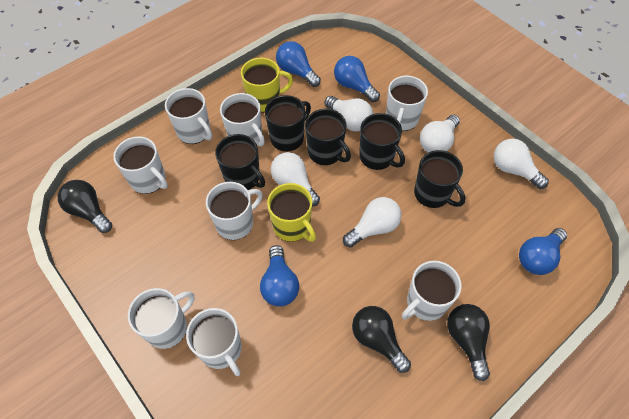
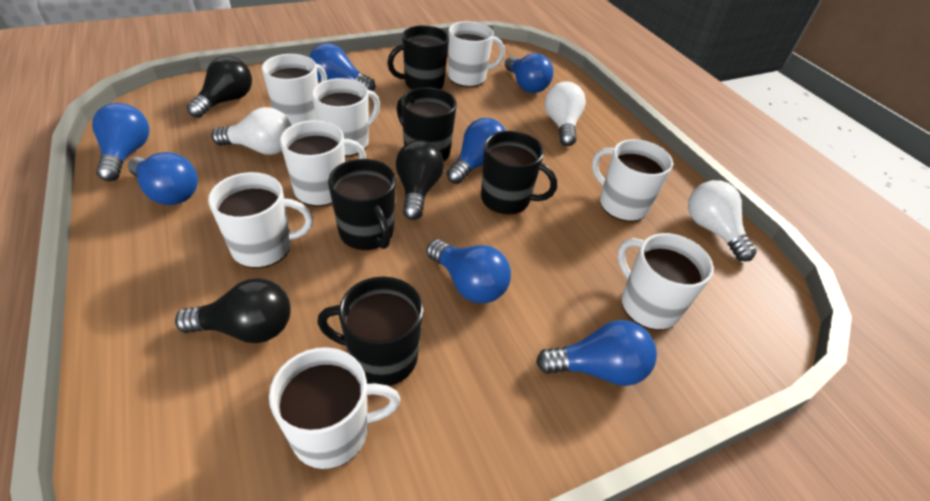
blue light bulb: 4 -> 7
white light bulb: 5 -> 3
yellow mug: 2 -> 0

